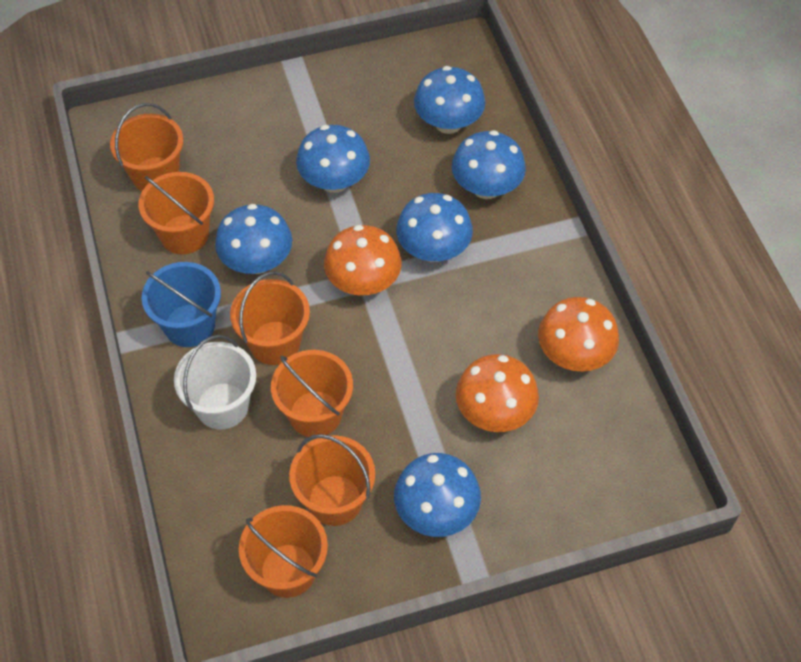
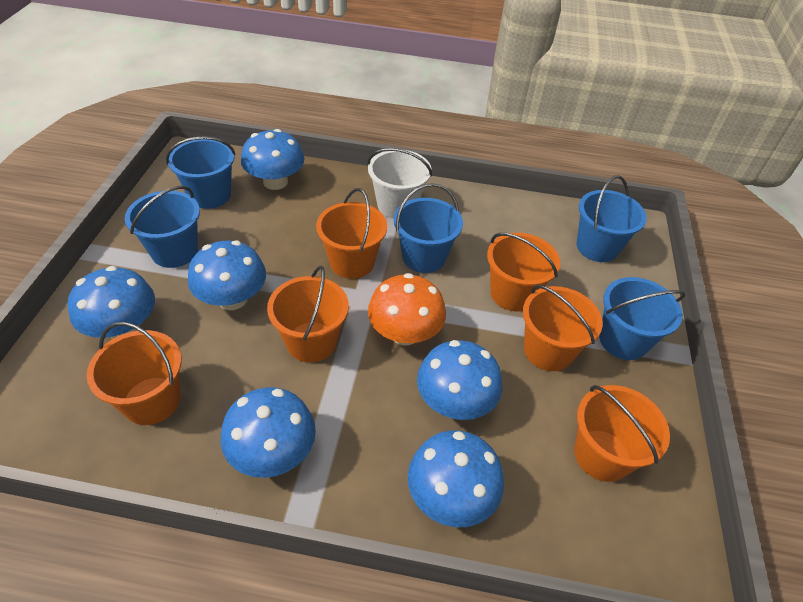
blue bucket: 1 -> 5
orange mushroom: 3 -> 1

